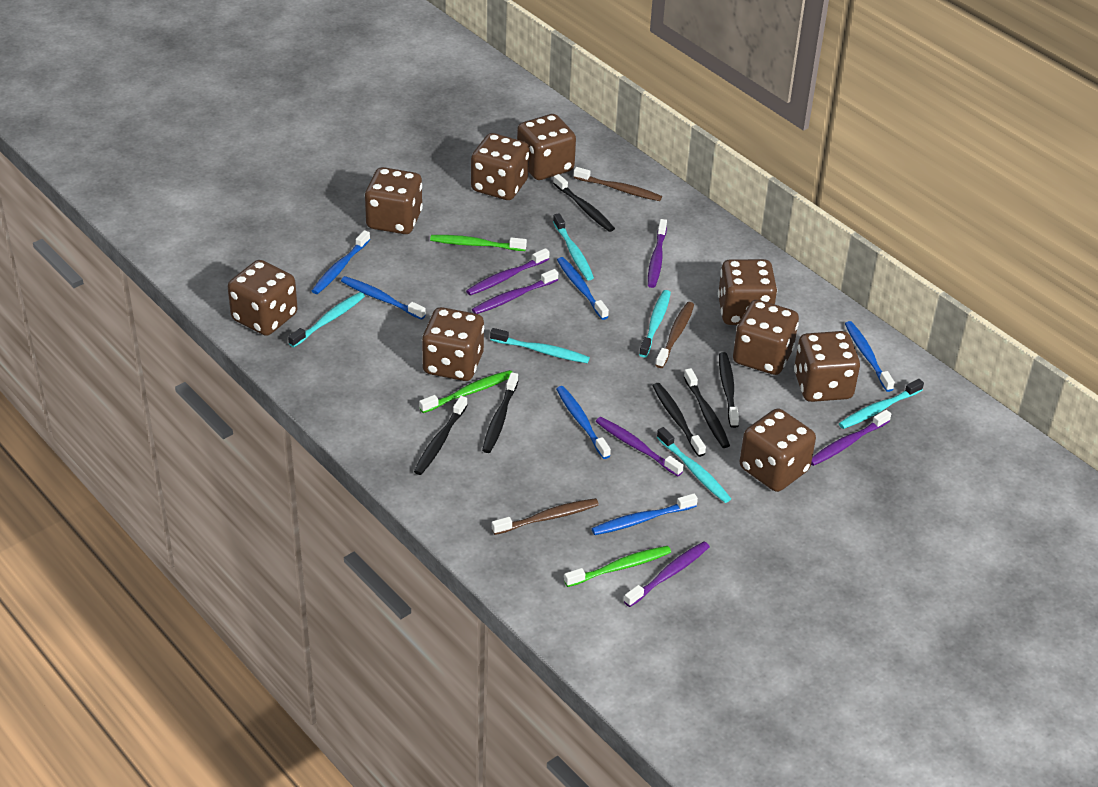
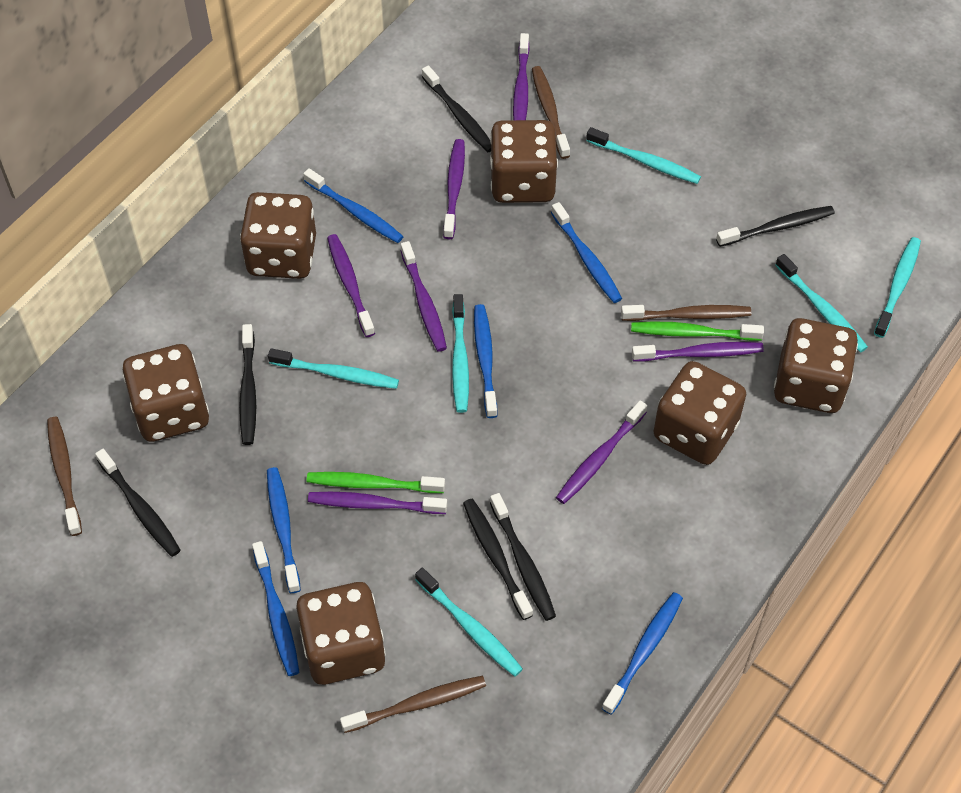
brown dice: 9 -> 6
brown toothbrush: 3 -> 4
green toothbrush: 3 -> 2
purple toothbrush: 6 -> 7

